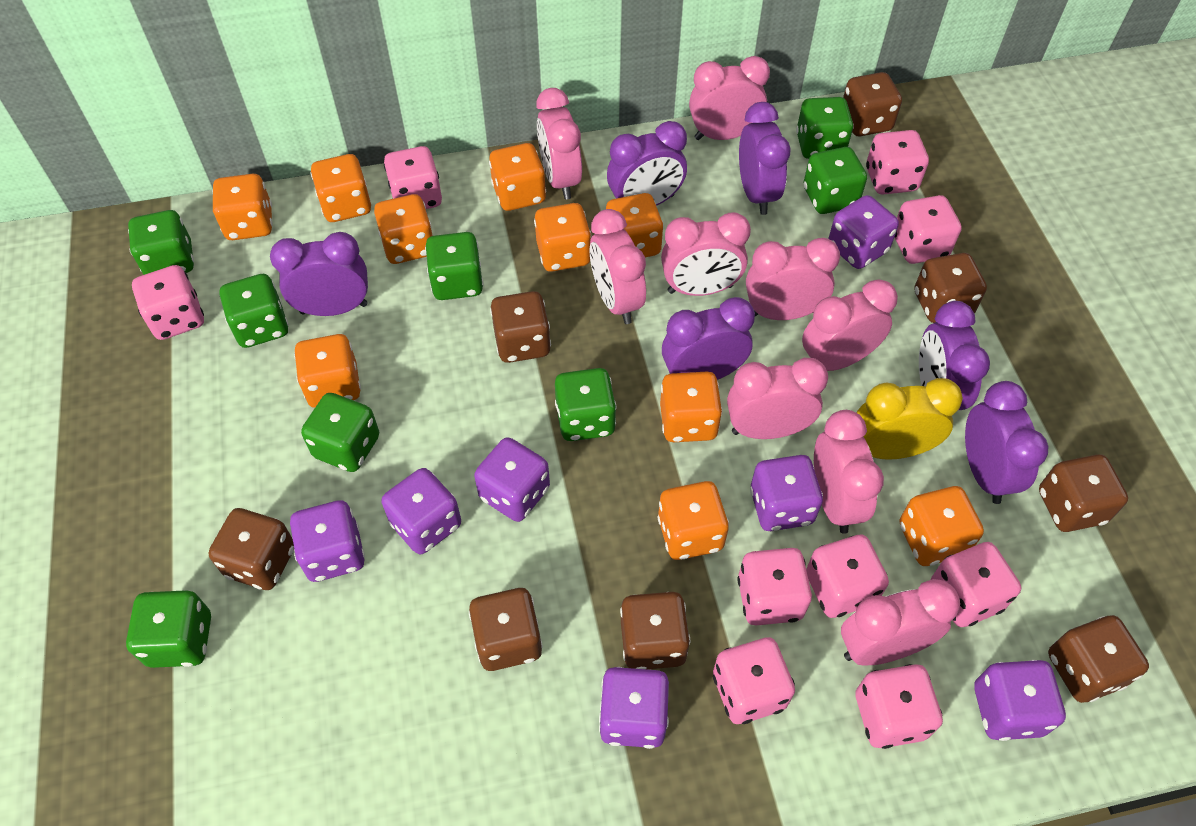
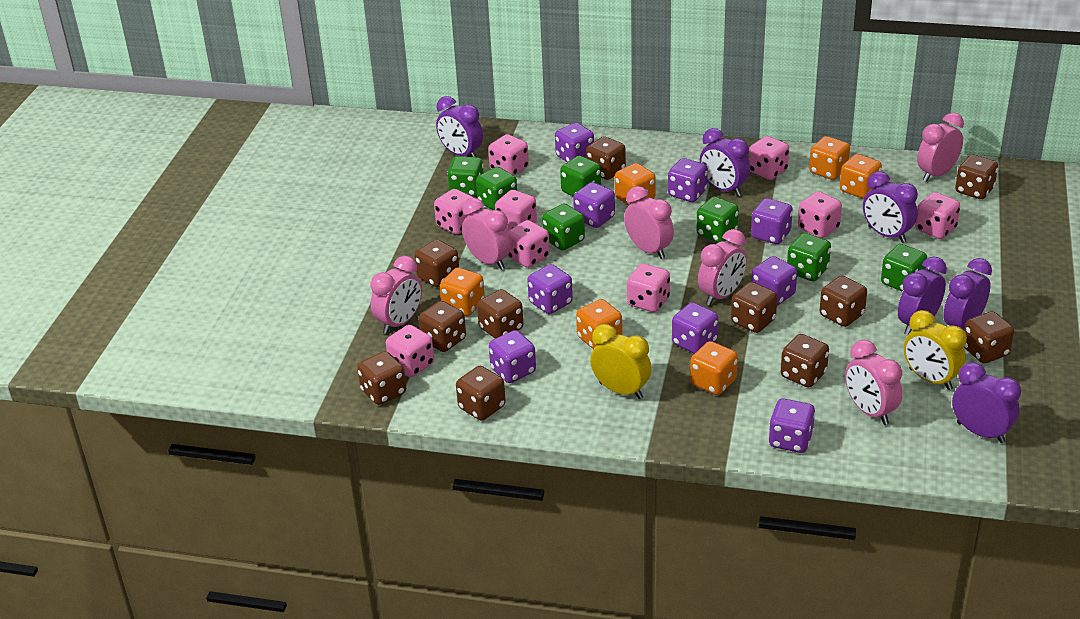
brown dice: 8 -> 11
green dice: 8 -> 7
orange dice: 10 -> 6
pink clock: 9 -> 6
purple dice: 7 -> 9
yellow clock: 1 -> 2

